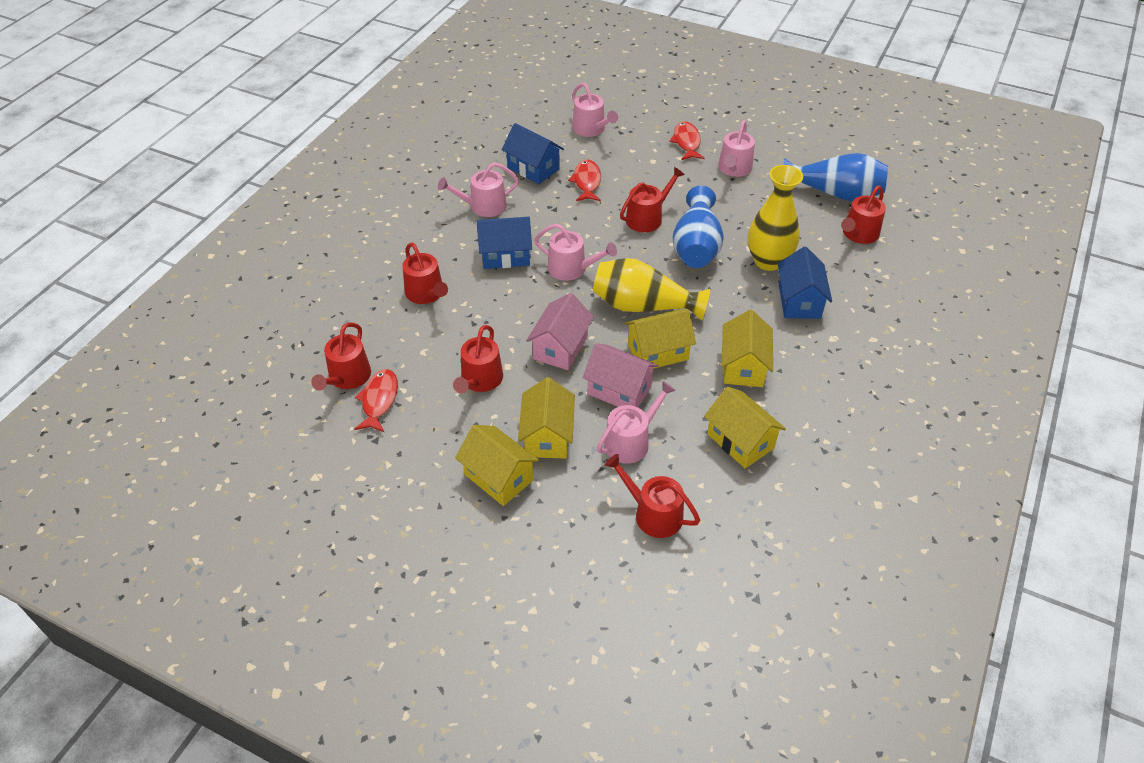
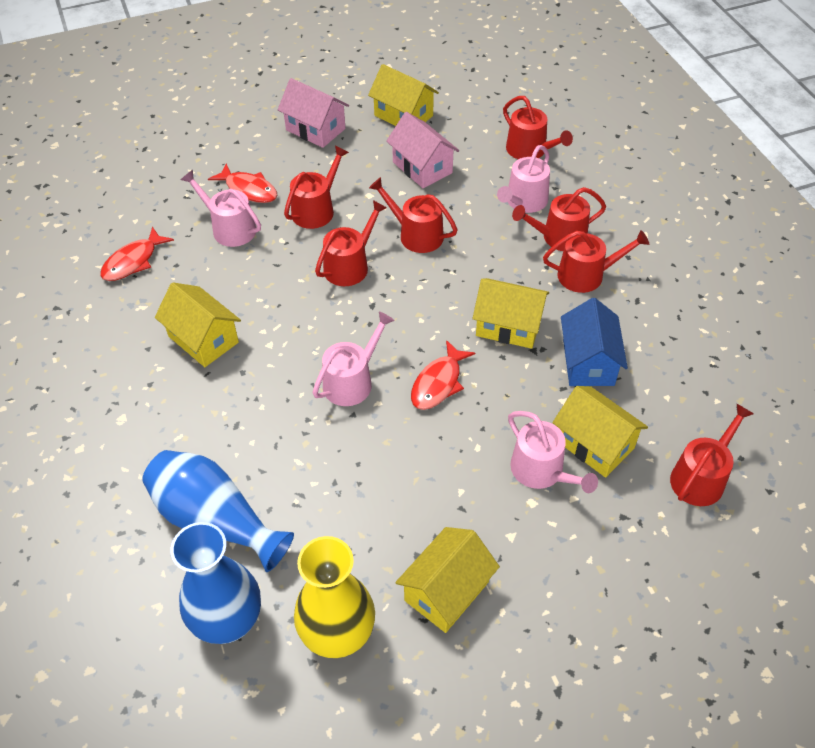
blue house: 3 -> 1
pink watering can: 5 -> 4
red watering can: 6 -> 7
yellow vase: 2 -> 1

